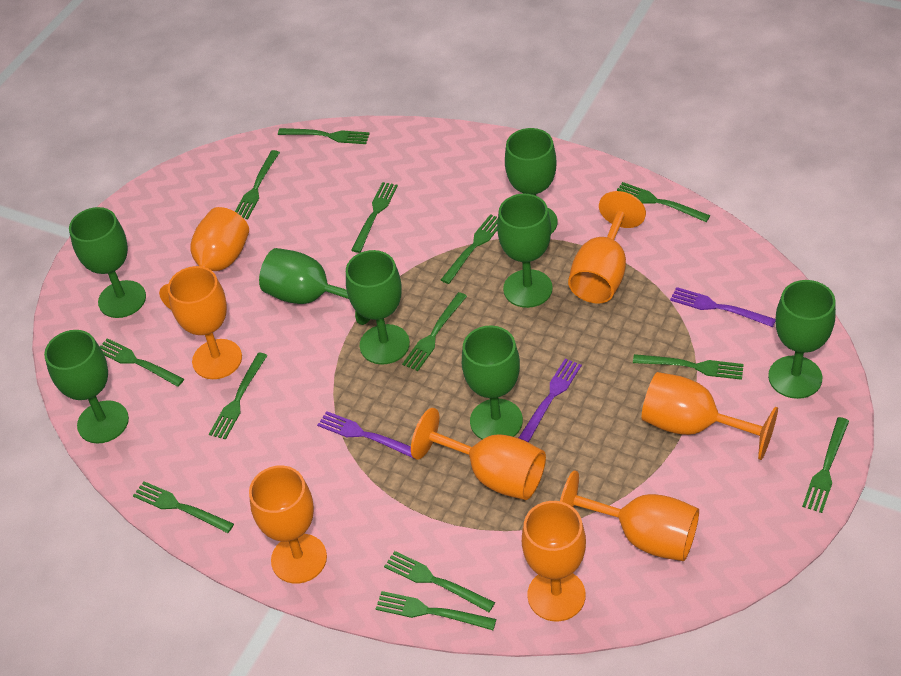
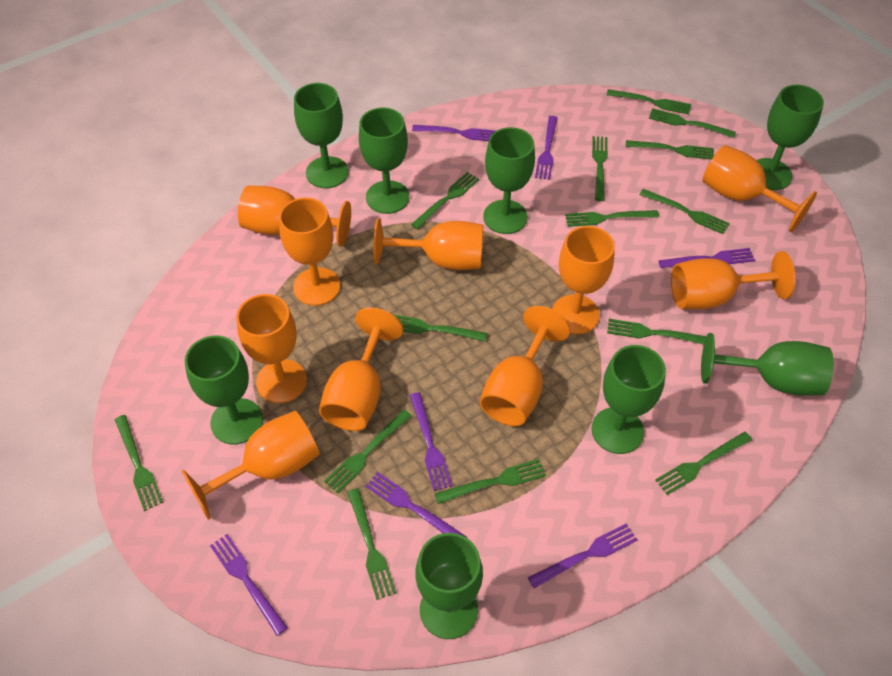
green fork: 13 -> 14
orange goblet: 8 -> 10
purple fork: 3 -> 7

